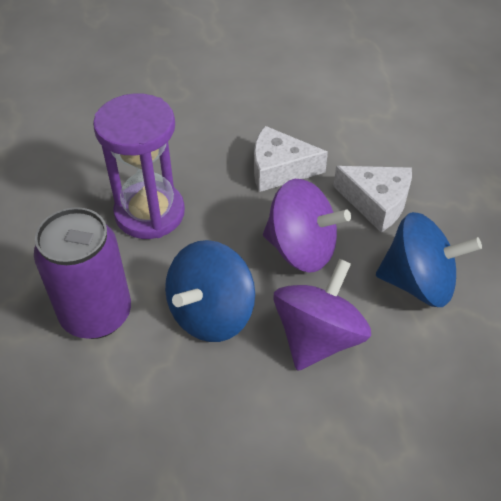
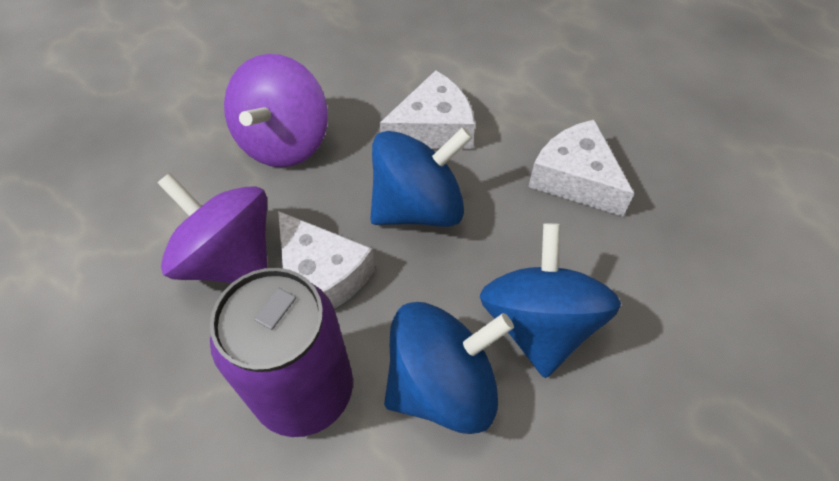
blue spinning top: 2 -> 3
purple hourglass: 1 -> 0
white cheese: 2 -> 3

